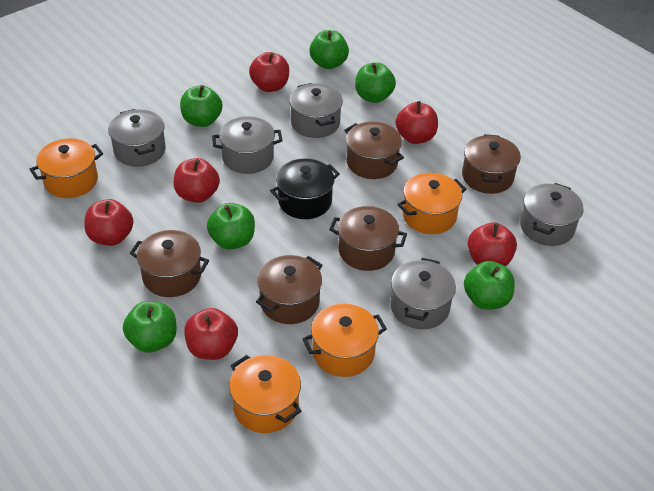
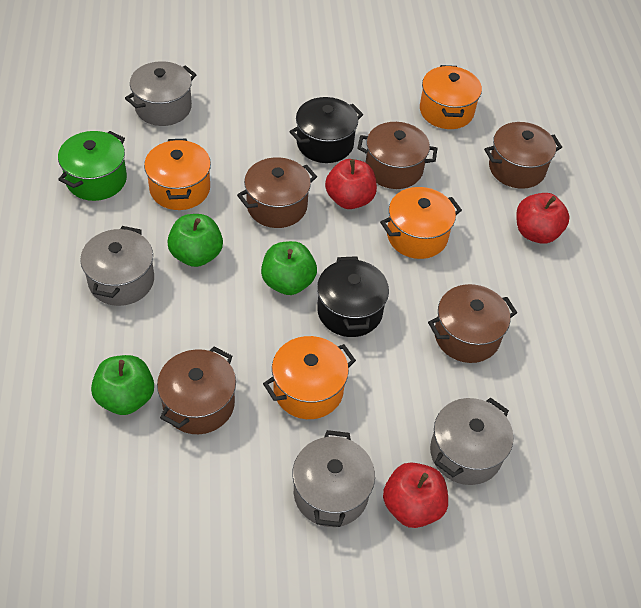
black pot: 1 -> 2
green apple: 6 -> 3
green pot: 0 -> 1
grey pot: 5 -> 4
red apple: 6 -> 3

